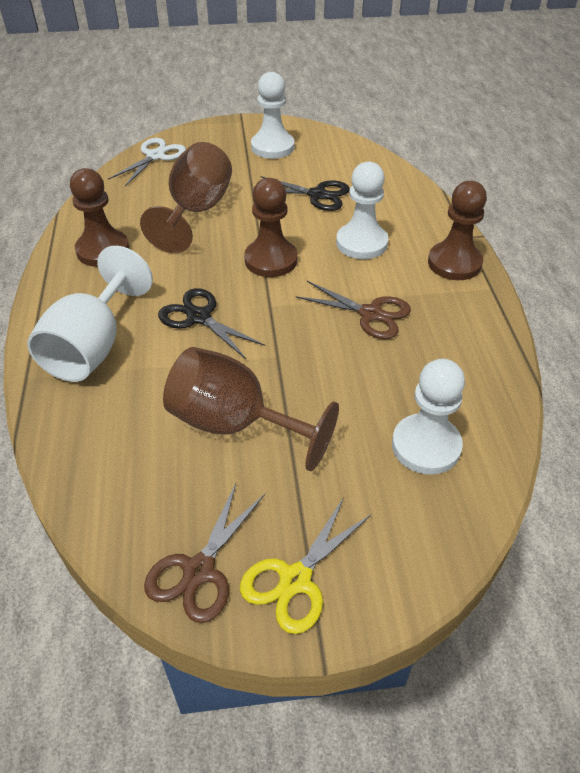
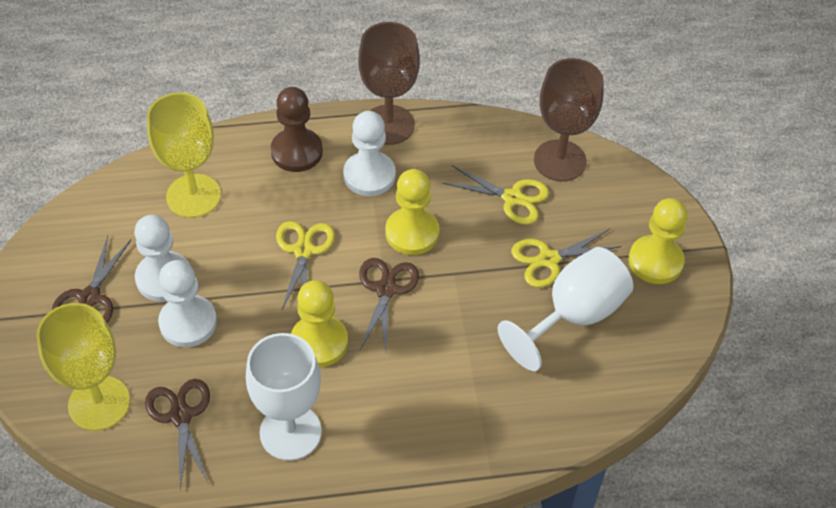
black scissors: 2 -> 0
brown pawn: 3 -> 1
brown scissors: 2 -> 3
white goblet: 1 -> 2
white scissors: 1 -> 0
yellow goblet: 0 -> 2
yellow pawn: 0 -> 3
yellow scissors: 1 -> 3

